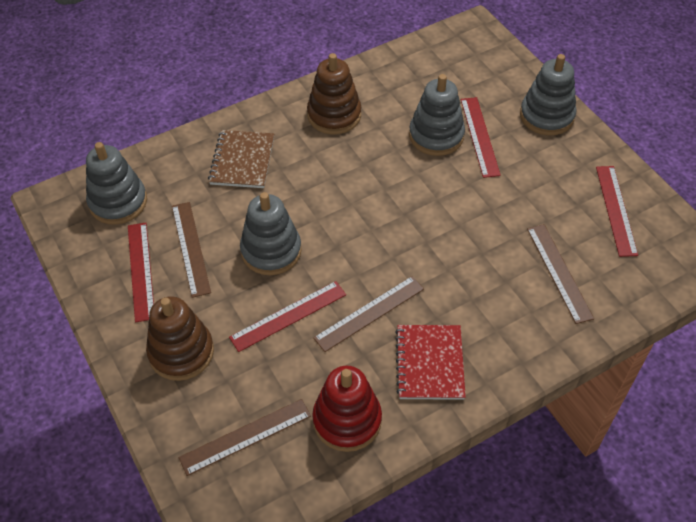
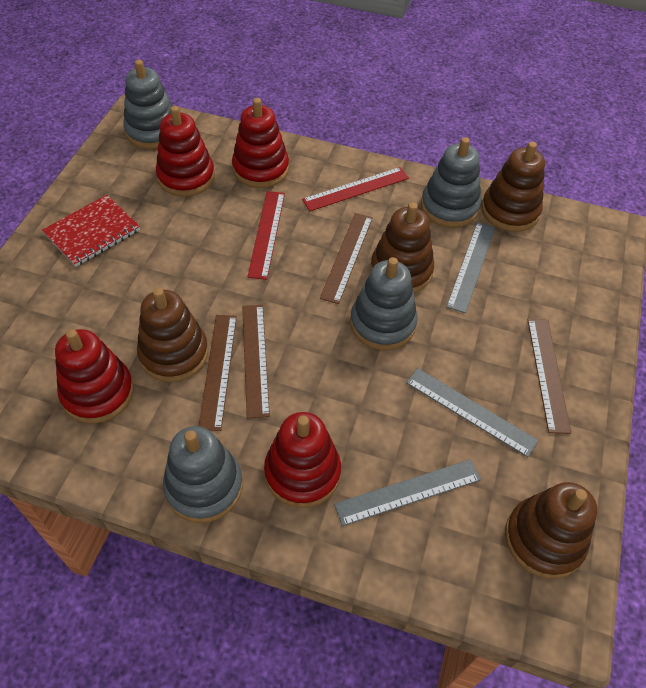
brown notebook: 1 -> 0
brown stacking toy: 2 -> 4
grey ruler: 0 -> 3
red ruler: 4 -> 2
red stacking toy: 1 -> 4

